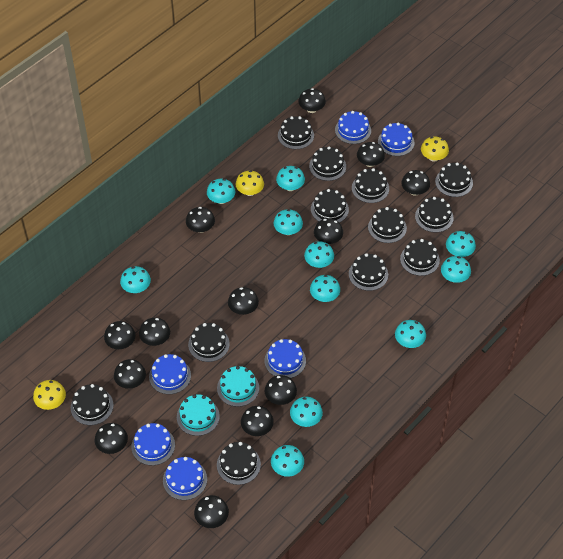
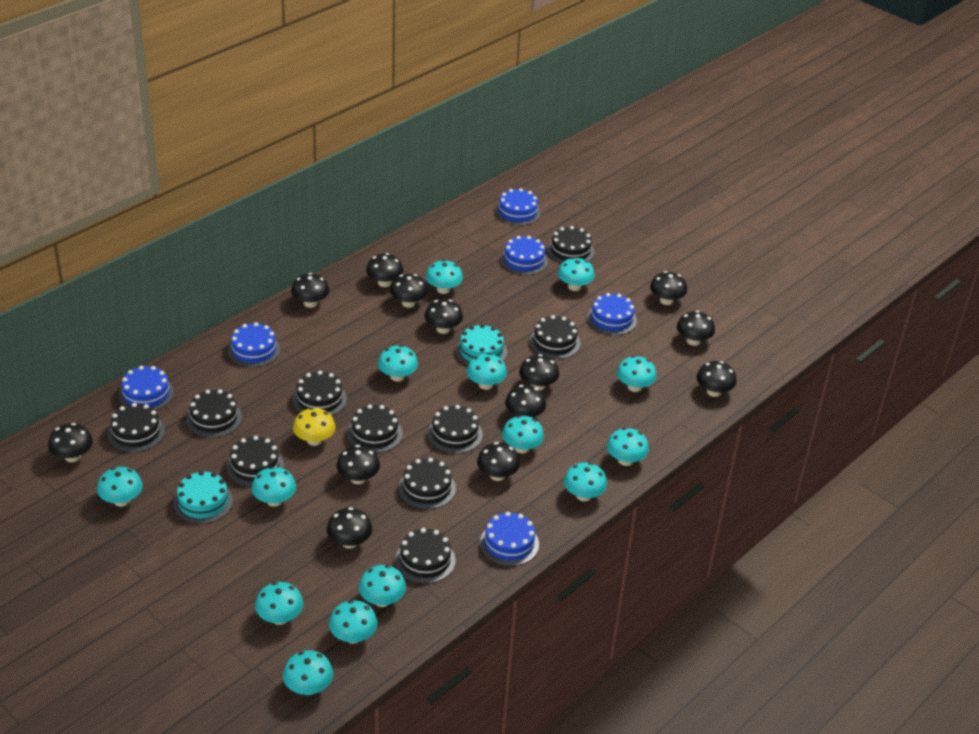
black cake: 12 -> 10
turquoise mushroom: 11 -> 14
yellow mushroom: 3 -> 1

